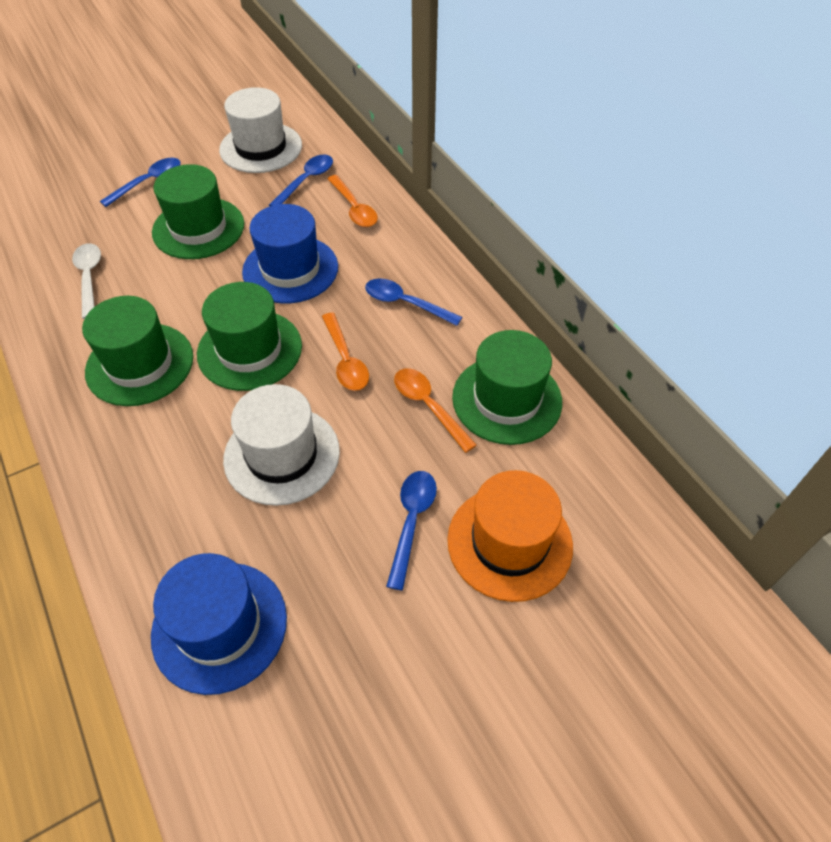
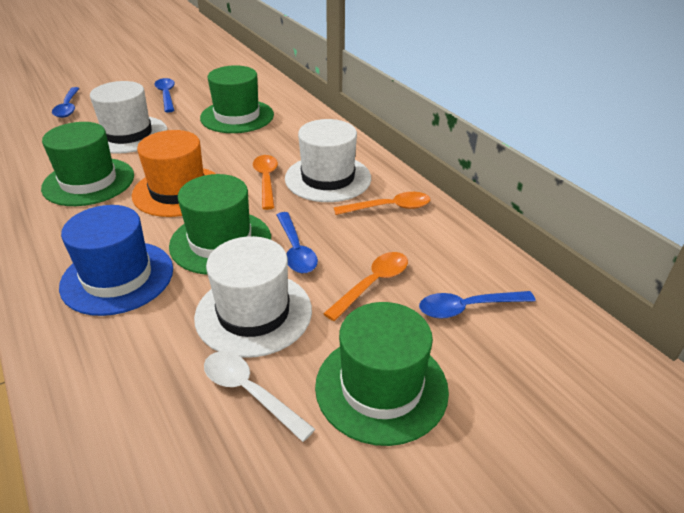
blue hat: 2 -> 1
white hat: 2 -> 3

